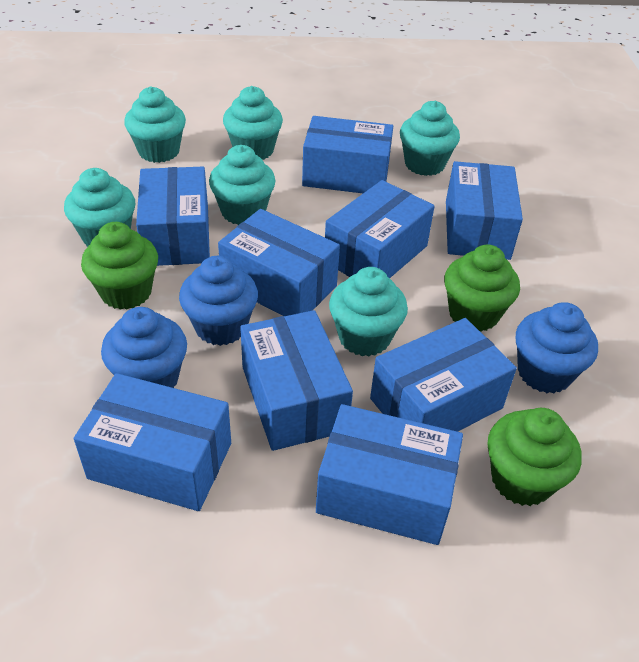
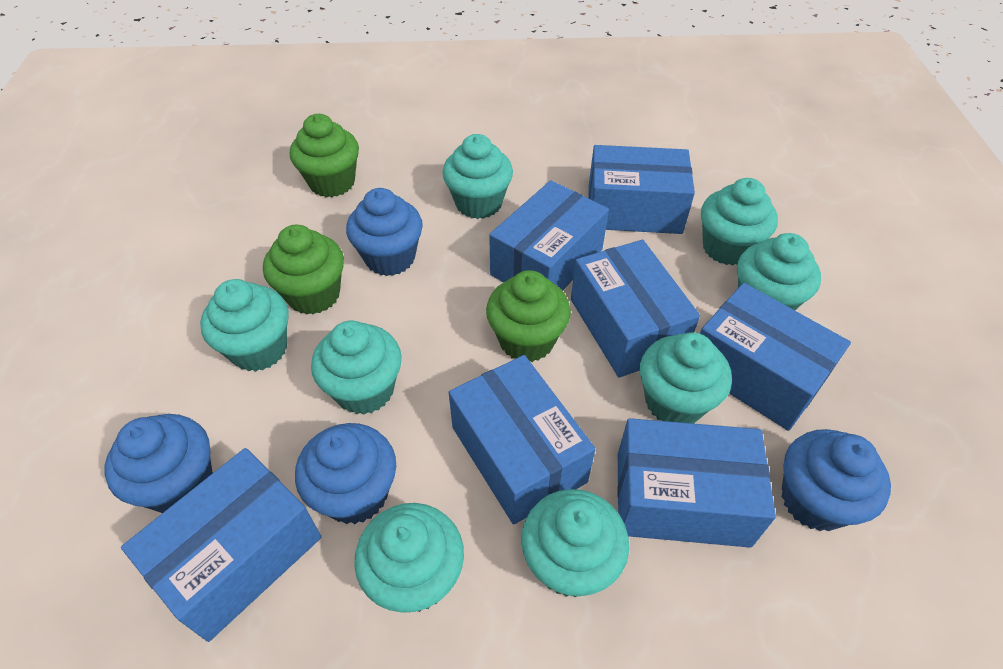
blue box: 9 -> 7
blue cupcake: 3 -> 4
turquoise cupcake: 6 -> 8

